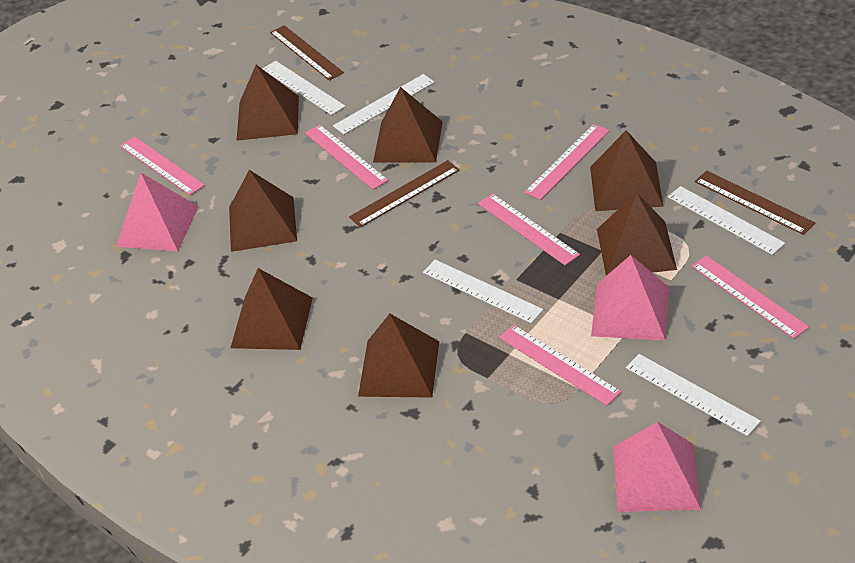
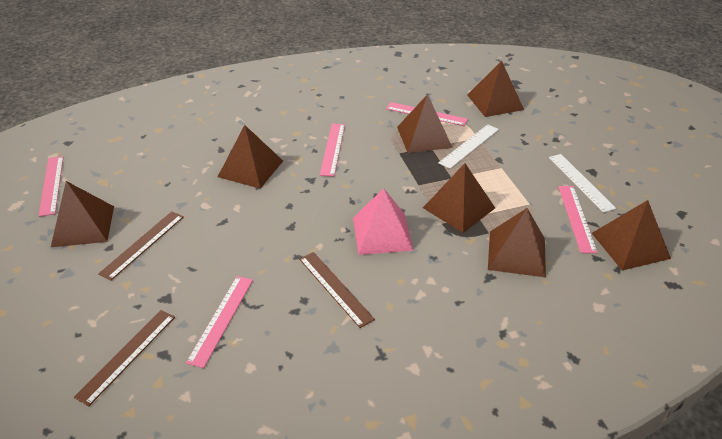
pink pyramid: 3 -> 1
pink ruler: 6 -> 5
white ruler: 5 -> 2

